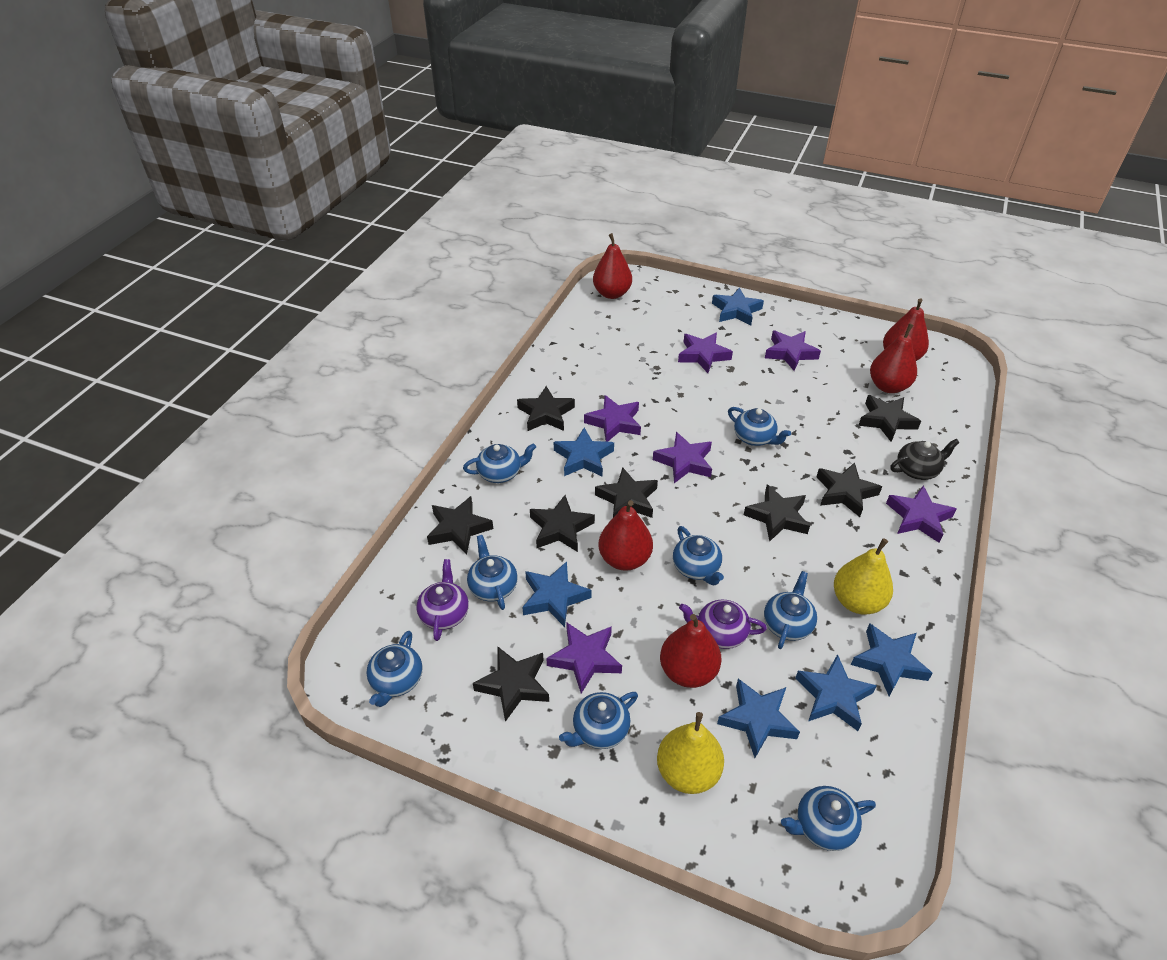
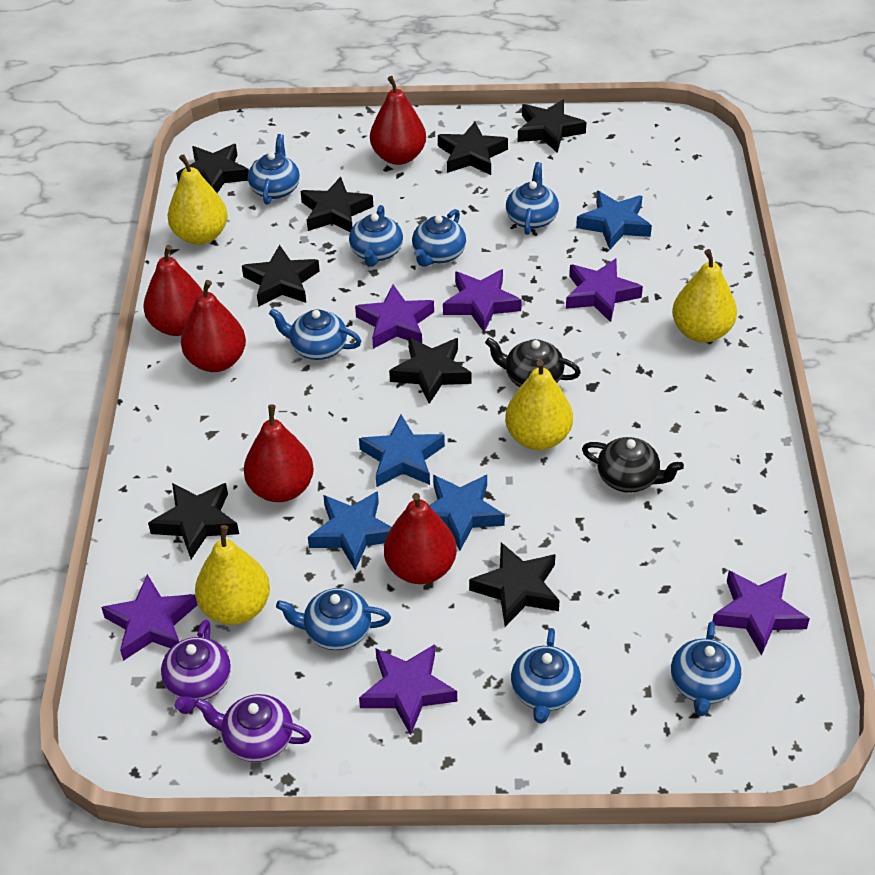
black teapot: 1 -> 2
blue star: 6 -> 4
yellow pear: 2 -> 4

